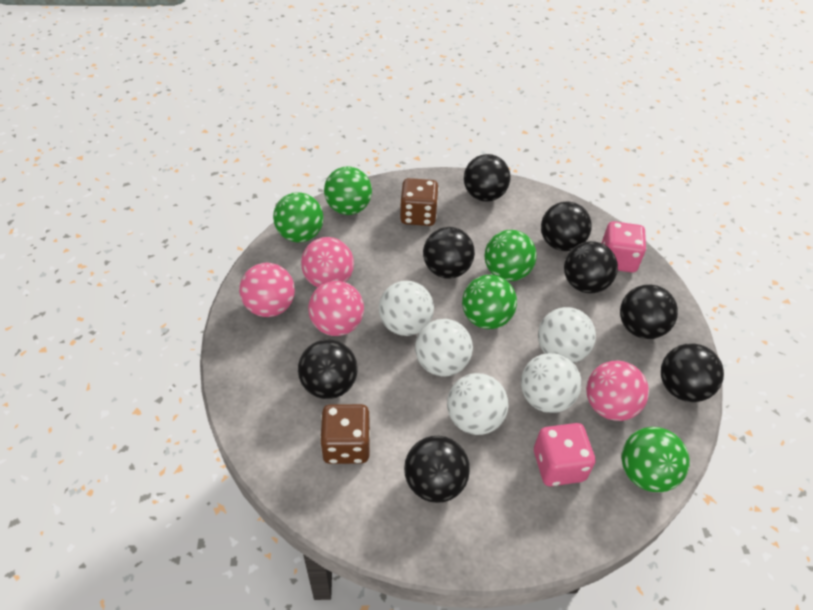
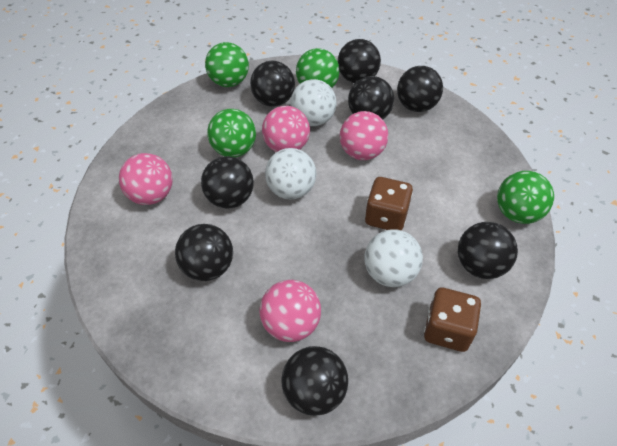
green ball: 5 -> 4
pink dice: 2 -> 0
white ball: 5 -> 3

